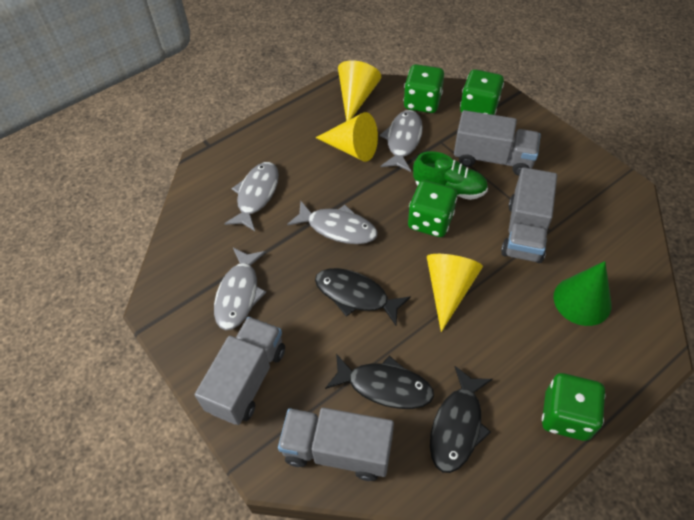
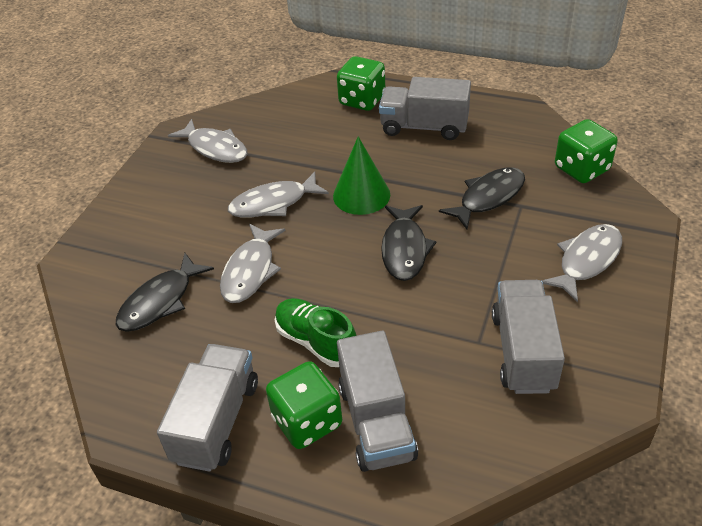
green dice: 4 -> 3
yellow cone: 3 -> 0

